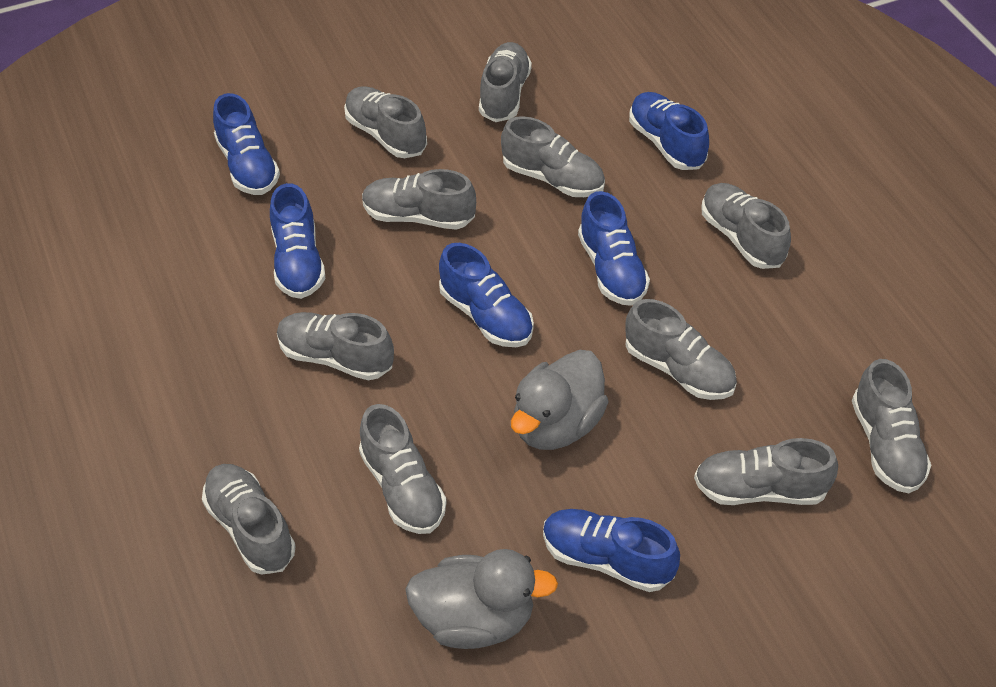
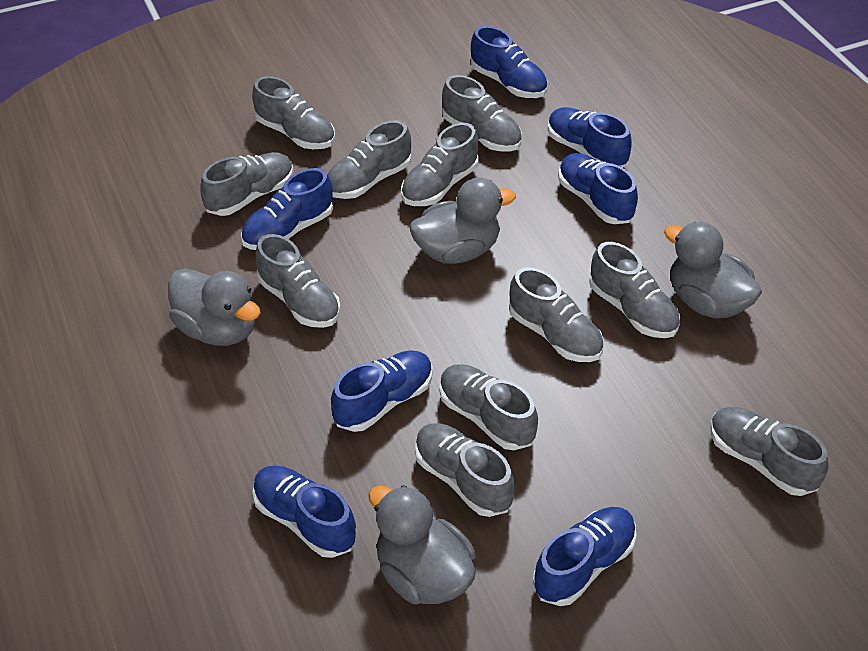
blue shoe: 6 -> 7
grey duck: 2 -> 4

